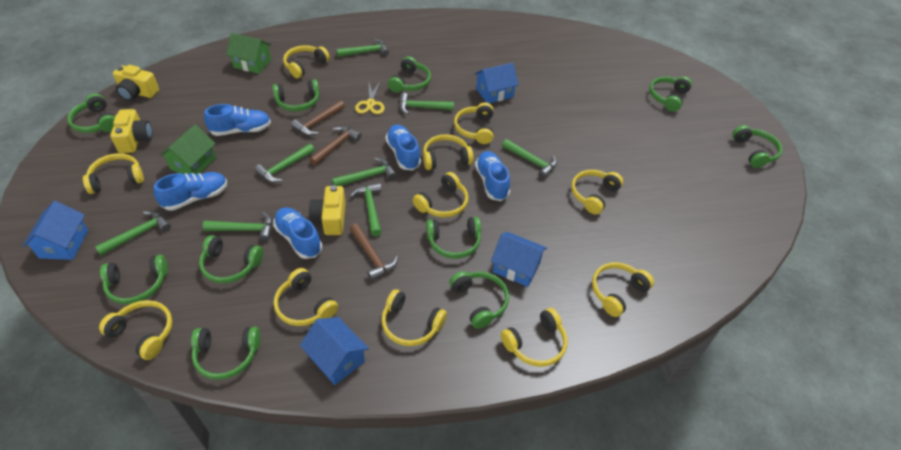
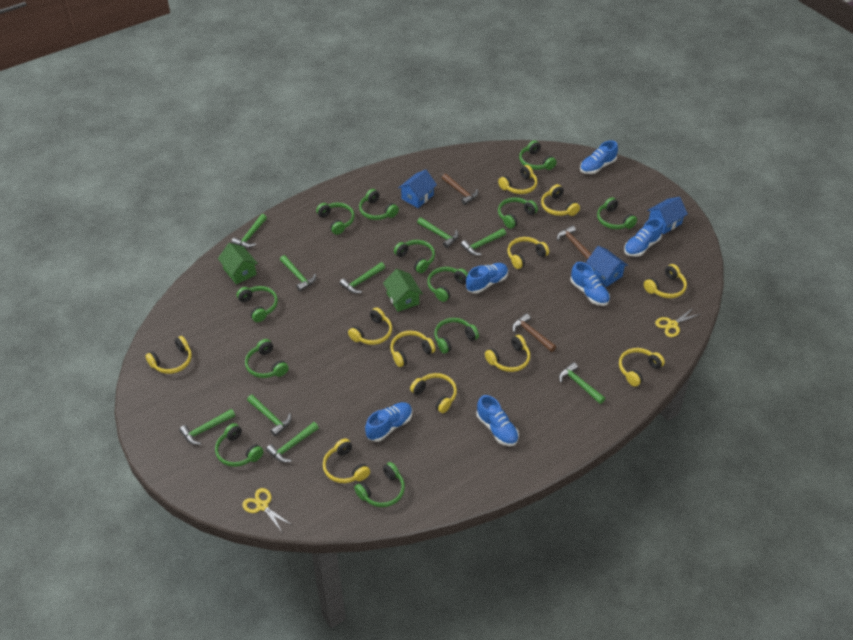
blue house: 4 -> 3
blue shoe: 5 -> 6
green hammer: 8 -> 9
green headphones: 10 -> 12
yellow camera: 3 -> 0
yellow scissors: 1 -> 2

